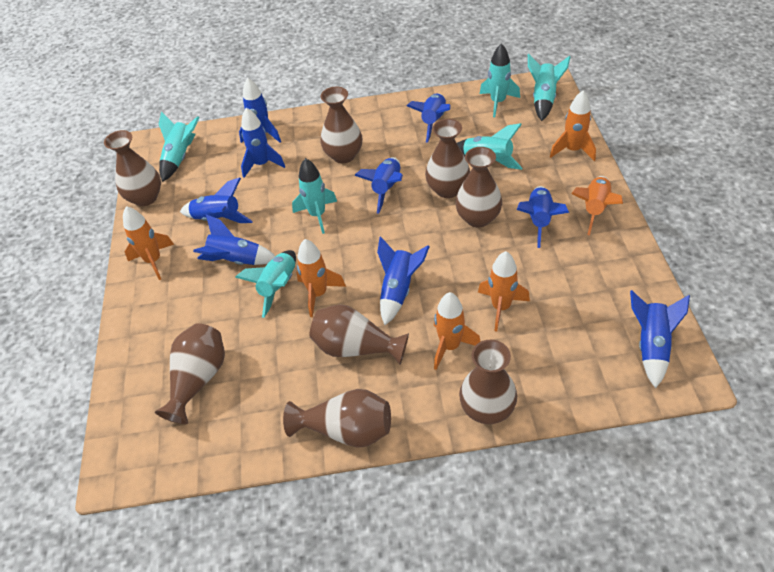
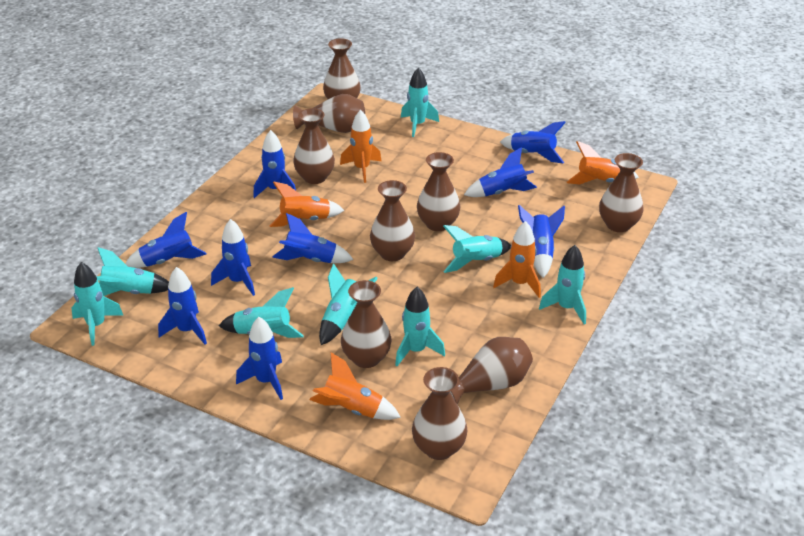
brown vase: 8 -> 9
orange rocket: 6 -> 5
turquoise rocket: 6 -> 8

